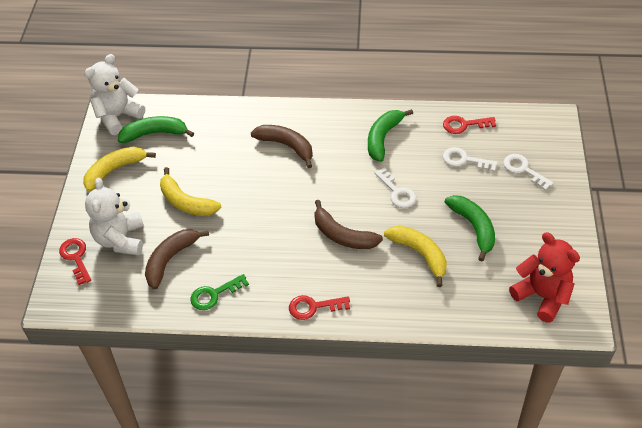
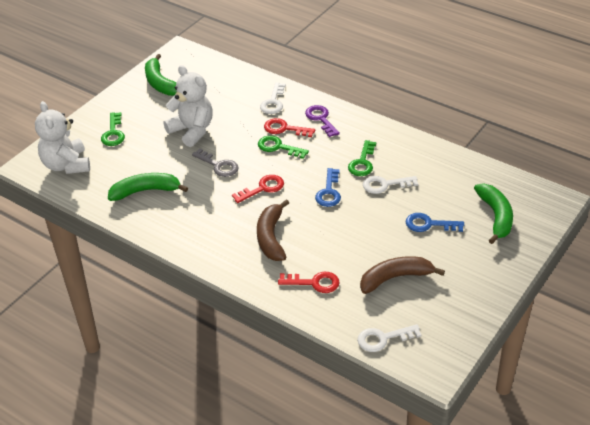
blue key: 0 -> 2
brown banana: 3 -> 2
green key: 1 -> 3
grey key: 0 -> 1
purple key: 0 -> 1
red teddy bear: 1 -> 0
yellow banana: 3 -> 0

